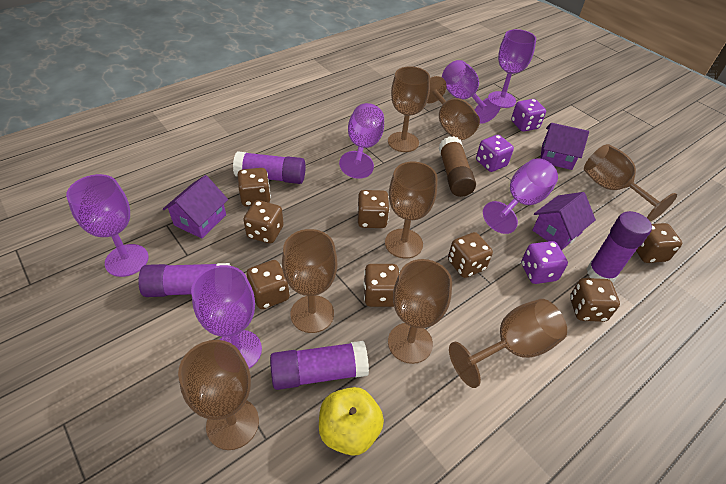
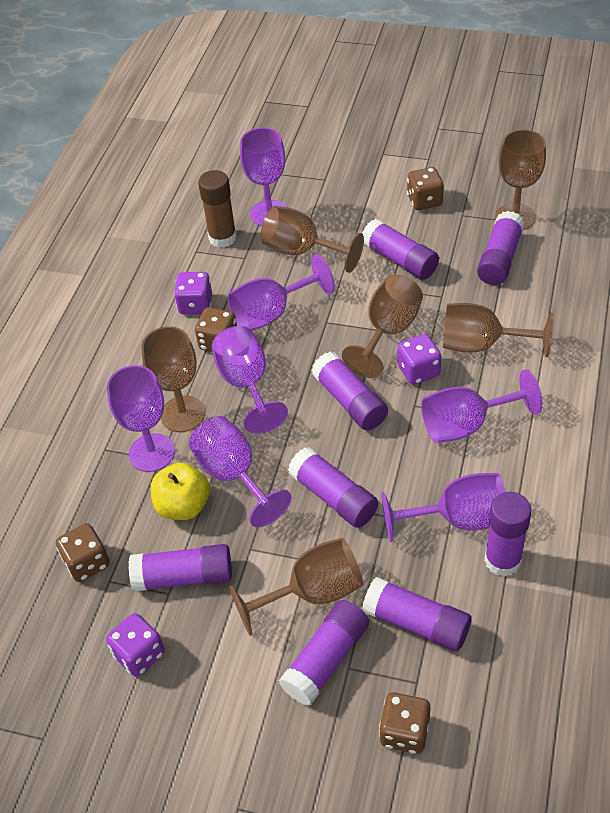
brown dice: 8 -> 4
brown goblet: 8 -> 6
purple glue stick: 4 -> 8
purple goblet: 6 -> 7
purple house: 3 -> 0

